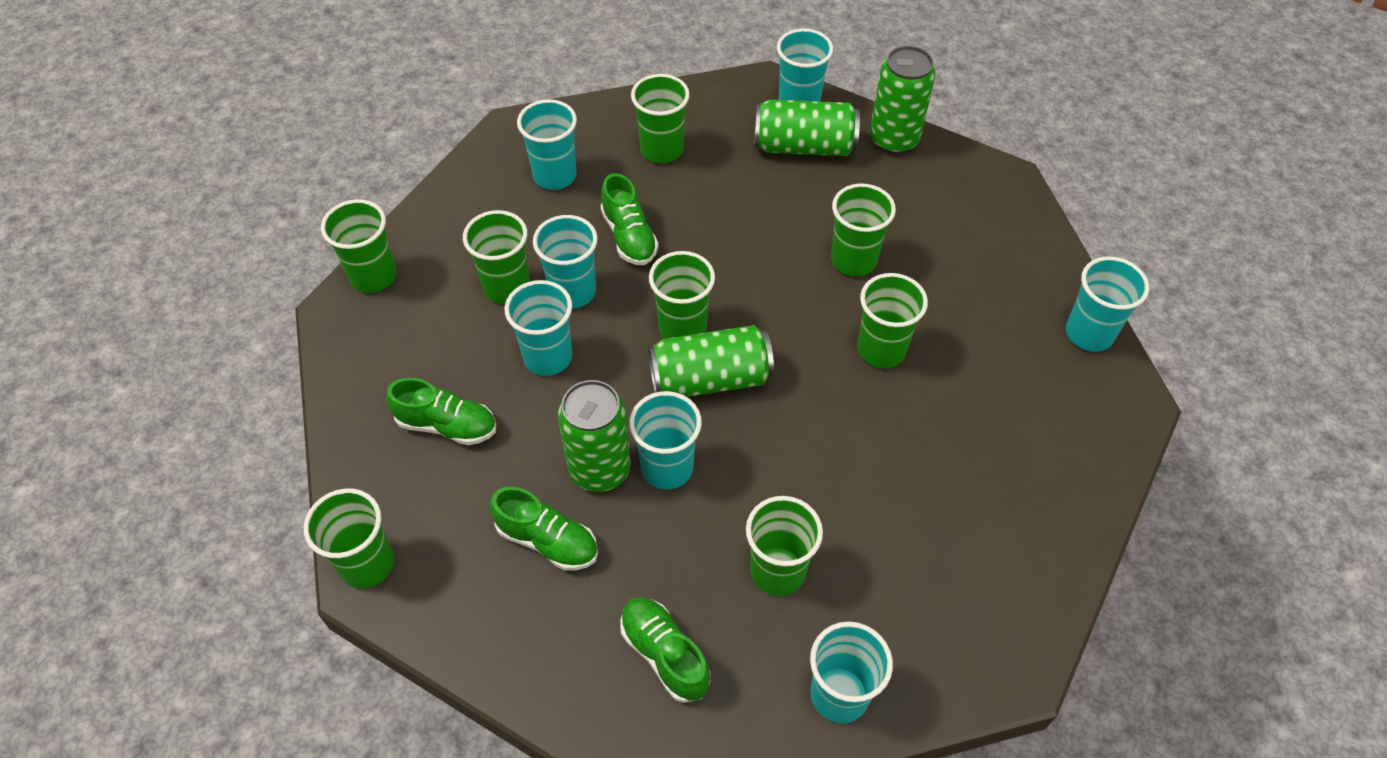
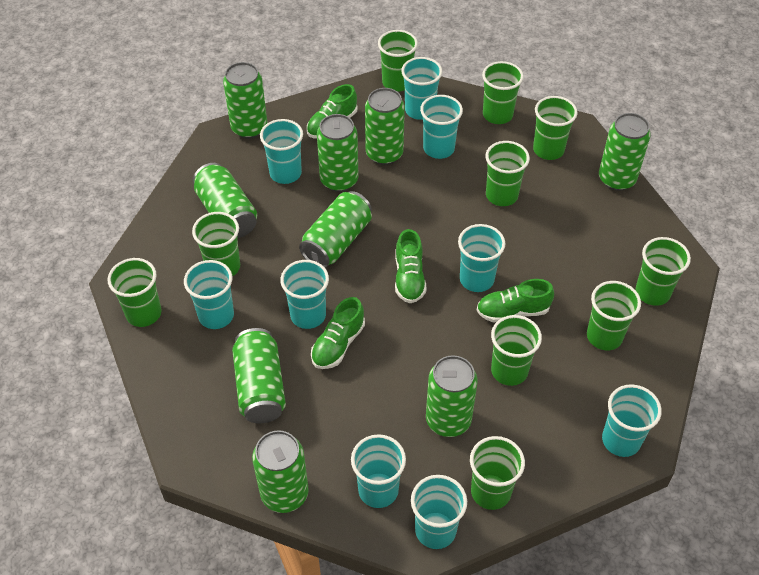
green can: 4 -> 9
green cup: 8 -> 10
turquoise cup: 7 -> 9

